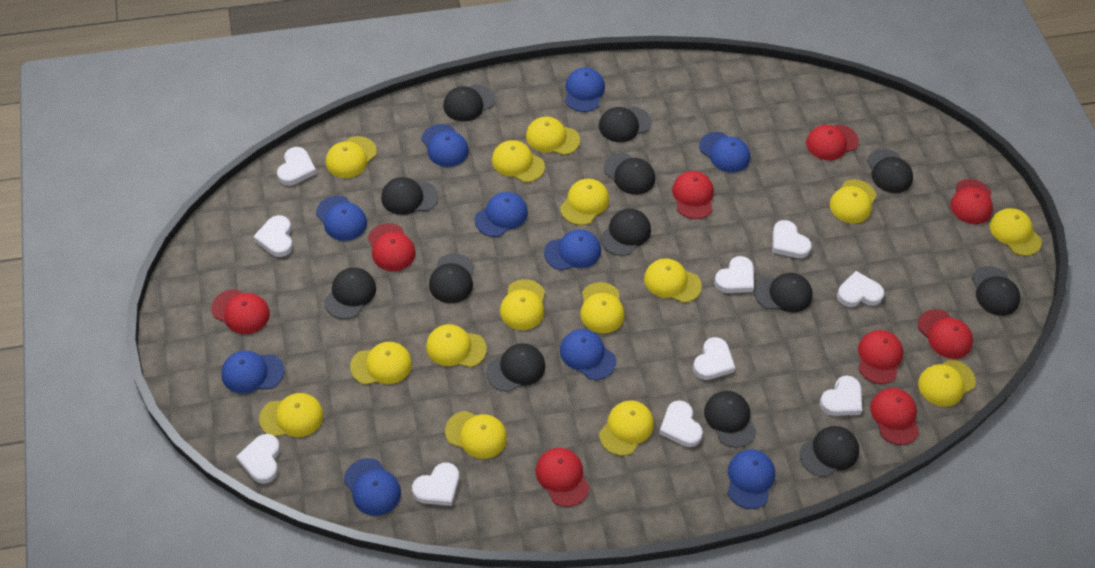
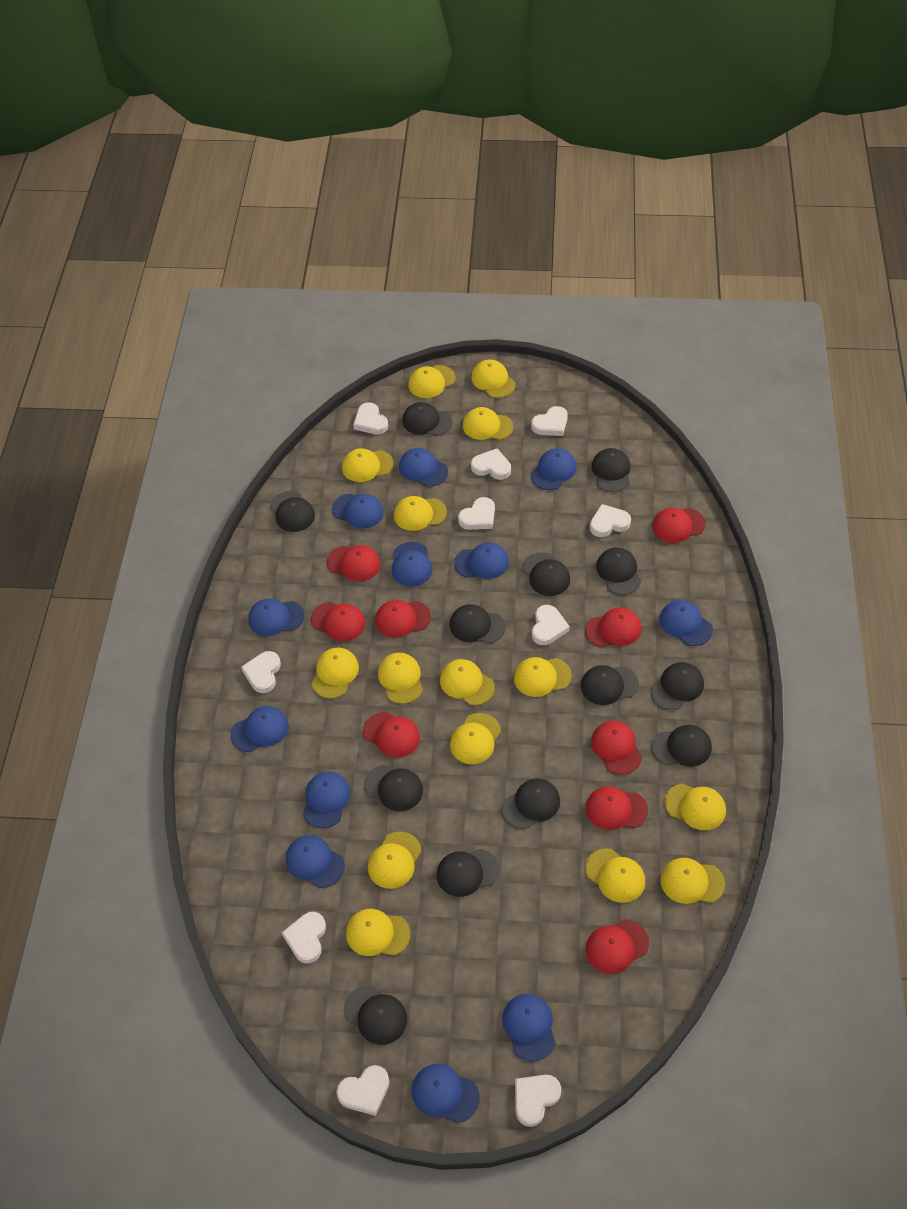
blue cap: 10 -> 12

